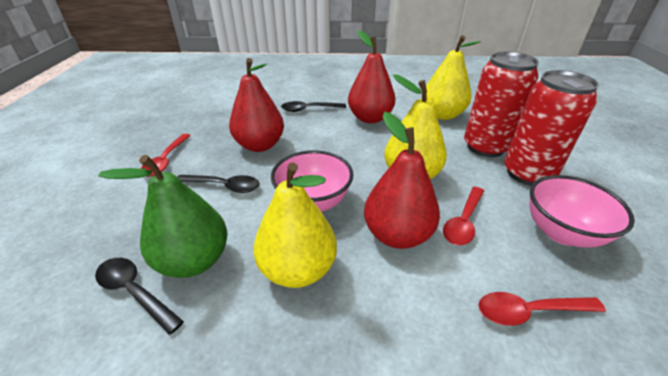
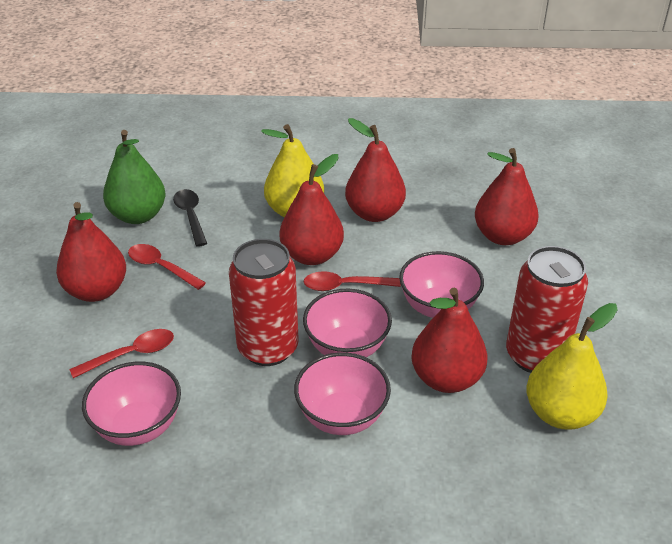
black spoon: 3 -> 1
pink bowl: 2 -> 4
red pear: 3 -> 5
yellow pear: 3 -> 2

